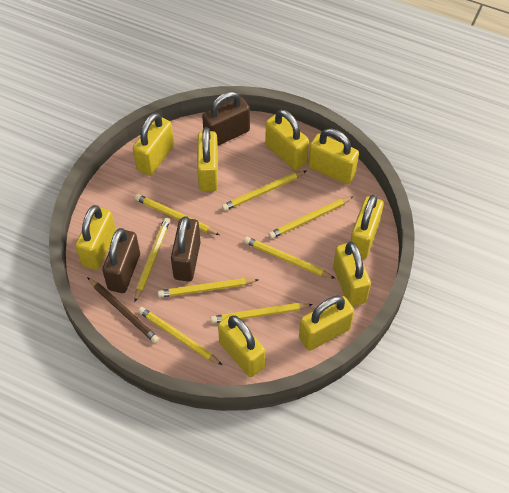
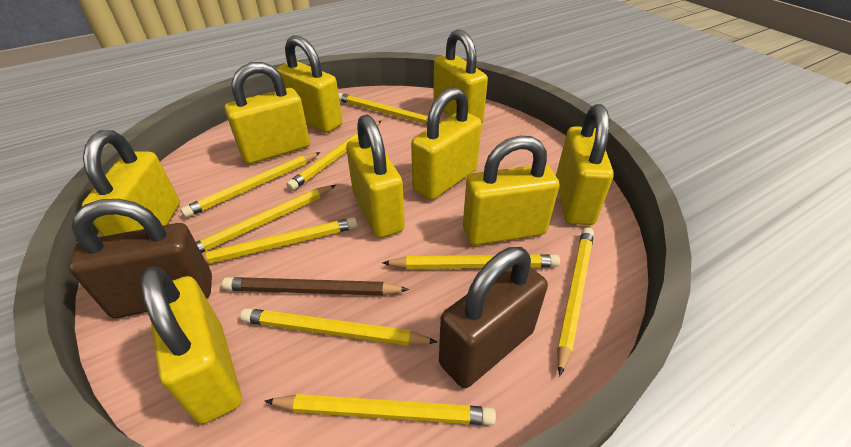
brown padlock: 3 -> 2
yellow pencil: 8 -> 9

